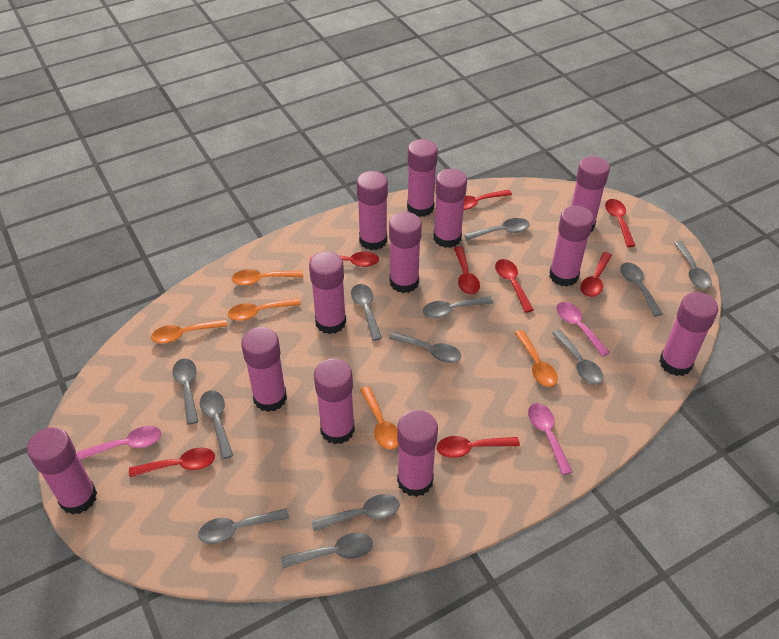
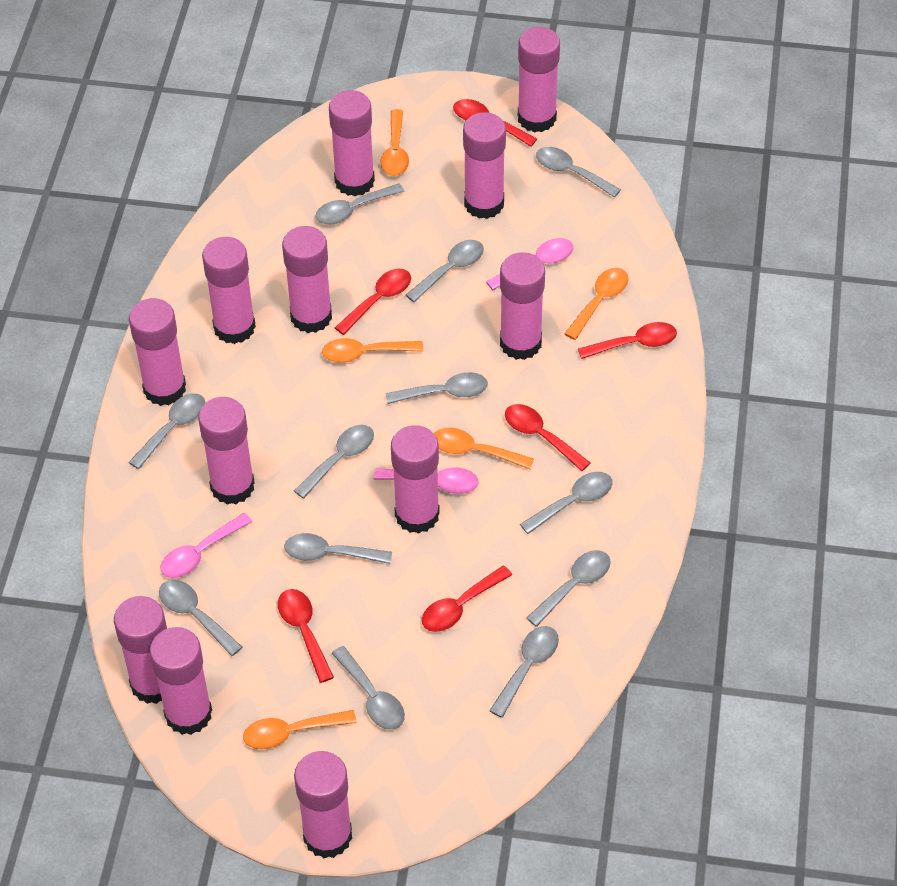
red spoon: 8 -> 6

